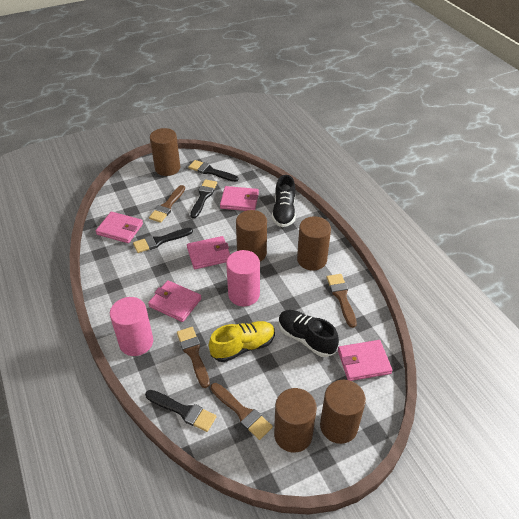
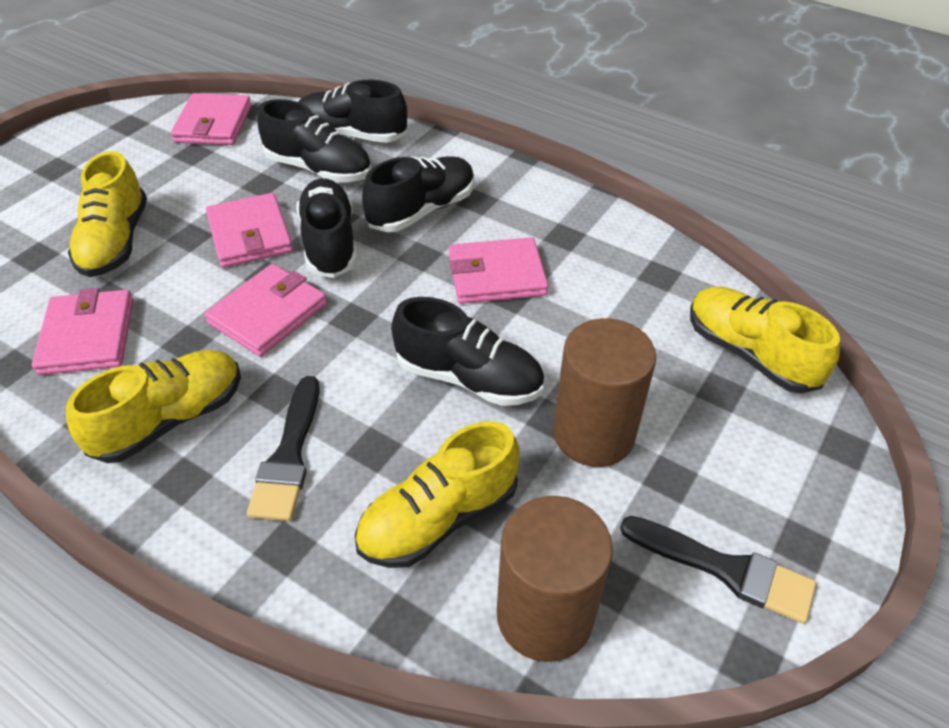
black brush: 4 -> 2
black shoe: 2 -> 5
brown brush: 4 -> 0
brown cylinder: 5 -> 2
pink cylinder: 2 -> 0
yellow shoe: 1 -> 4

